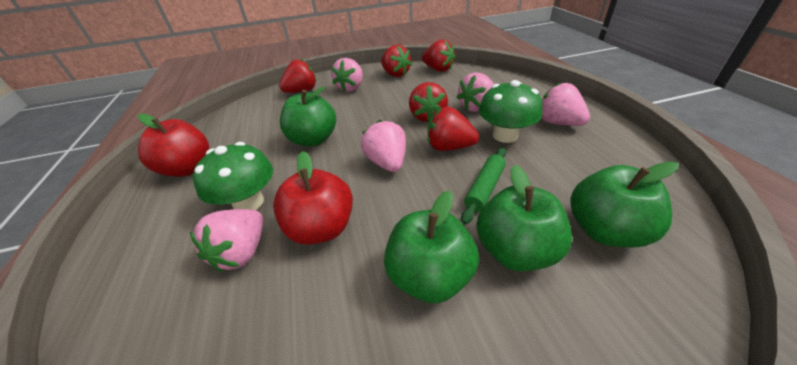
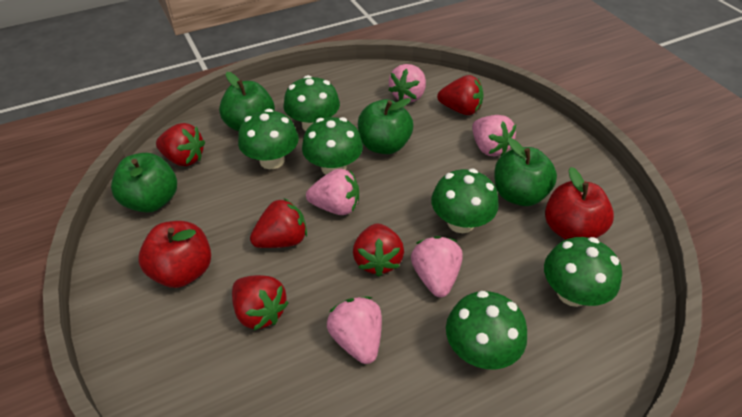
green mushroom: 2 -> 6
green rolling pin: 1 -> 0

